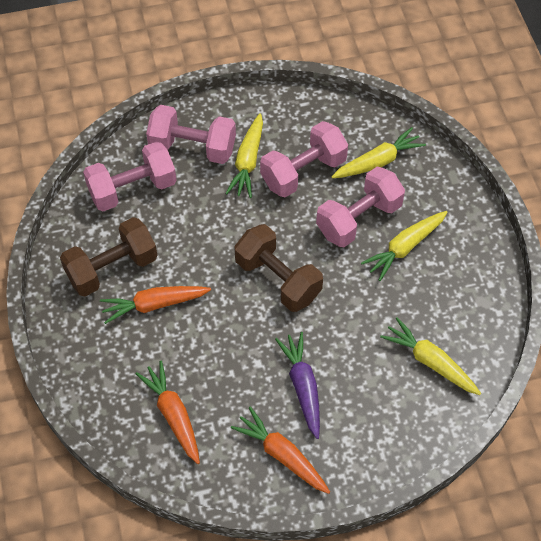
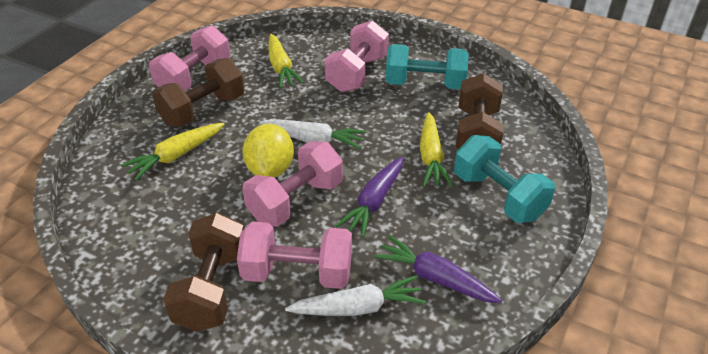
brown dumbbell: 2 -> 3
orange carrot: 3 -> 0
purple carrot: 1 -> 2
turquoise dumbbell: 0 -> 2
white carrot: 0 -> 2
yellow carrot: 4 -> 3
yellow lemon: 0 -> 1

